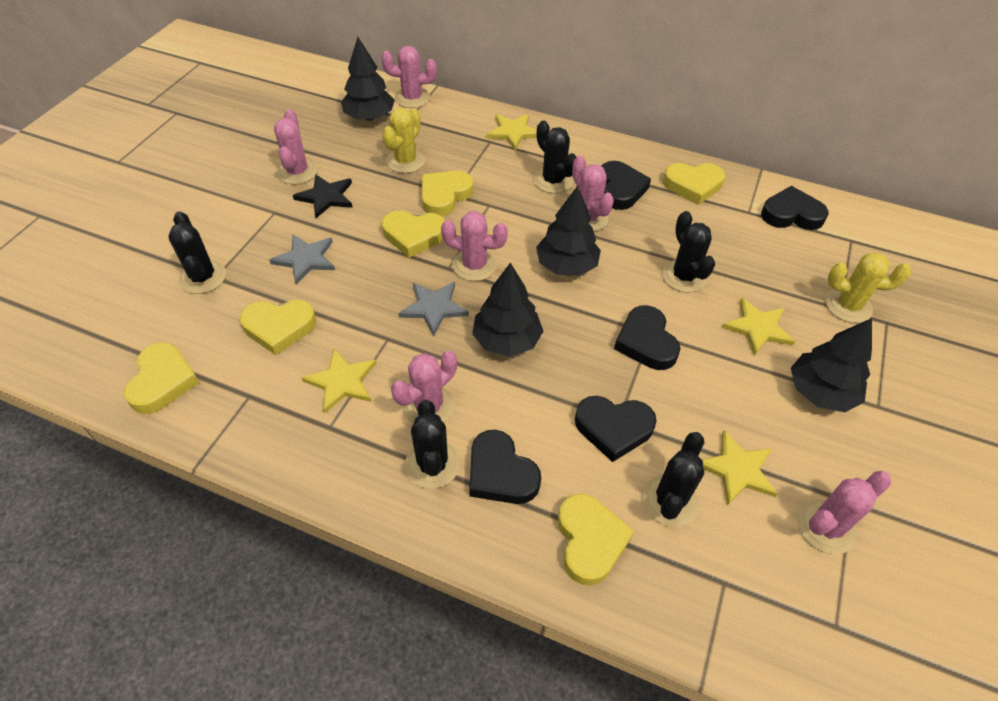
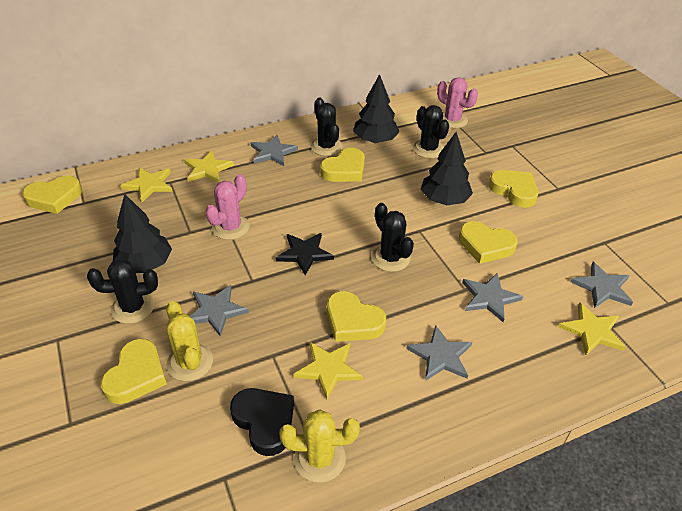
black cactus: 5 -> 4
black heart: 5 -> 1
black tree: 4 -> 3
grey star: 2 -> 5
pink cactus: 6 -> 2

